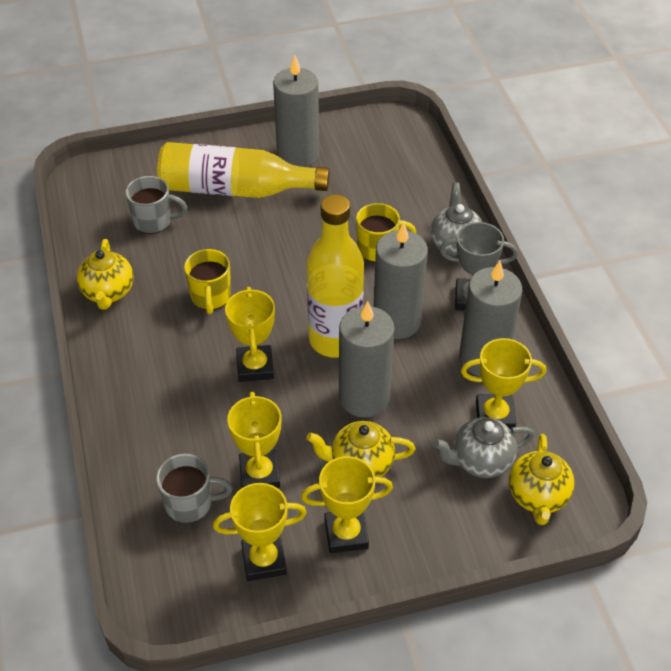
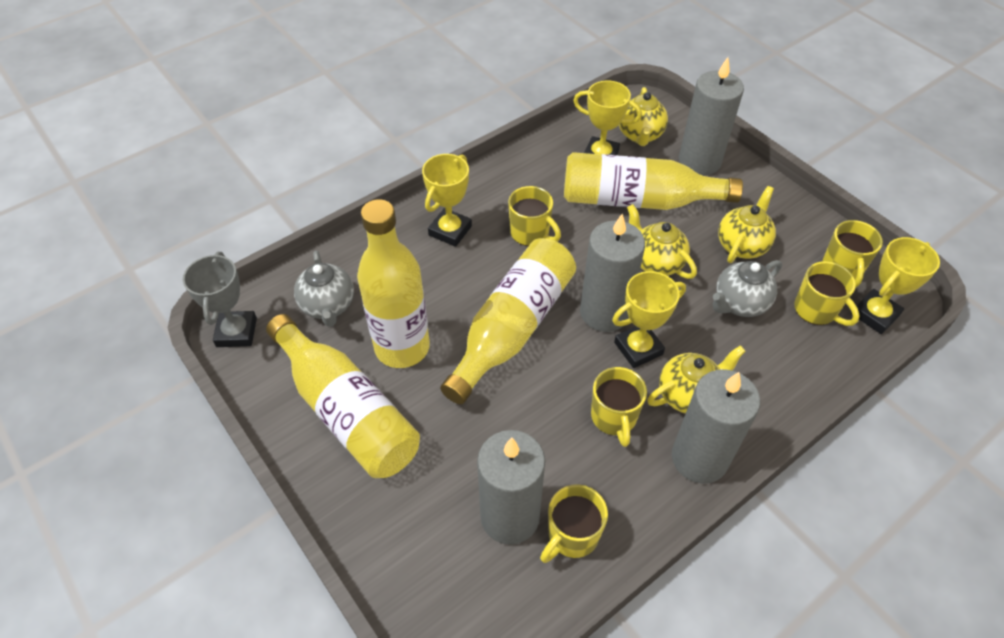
grey mug: 2 -> 0
yellow bottle: 2 -> 4
yellow mug: 2 -> 5
yellow teapot: 3 -> 4
yellow trophy: 5 -> 4

